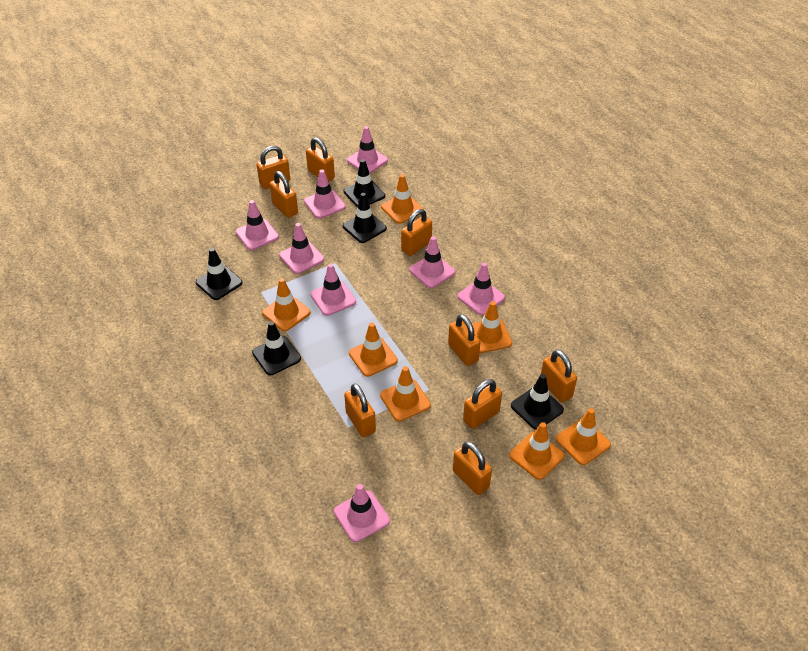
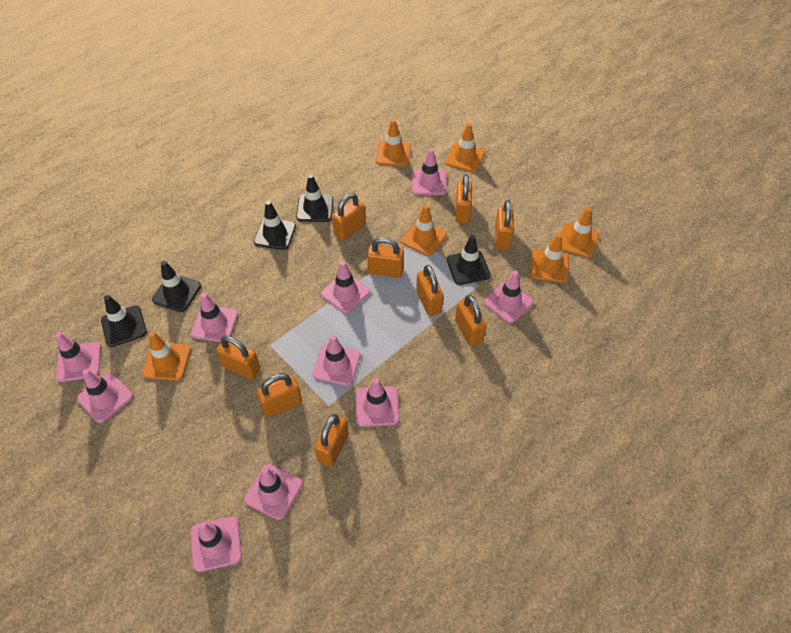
orange traffic cone: 7 -> 6
pink traffic cone: 8 -> 10

